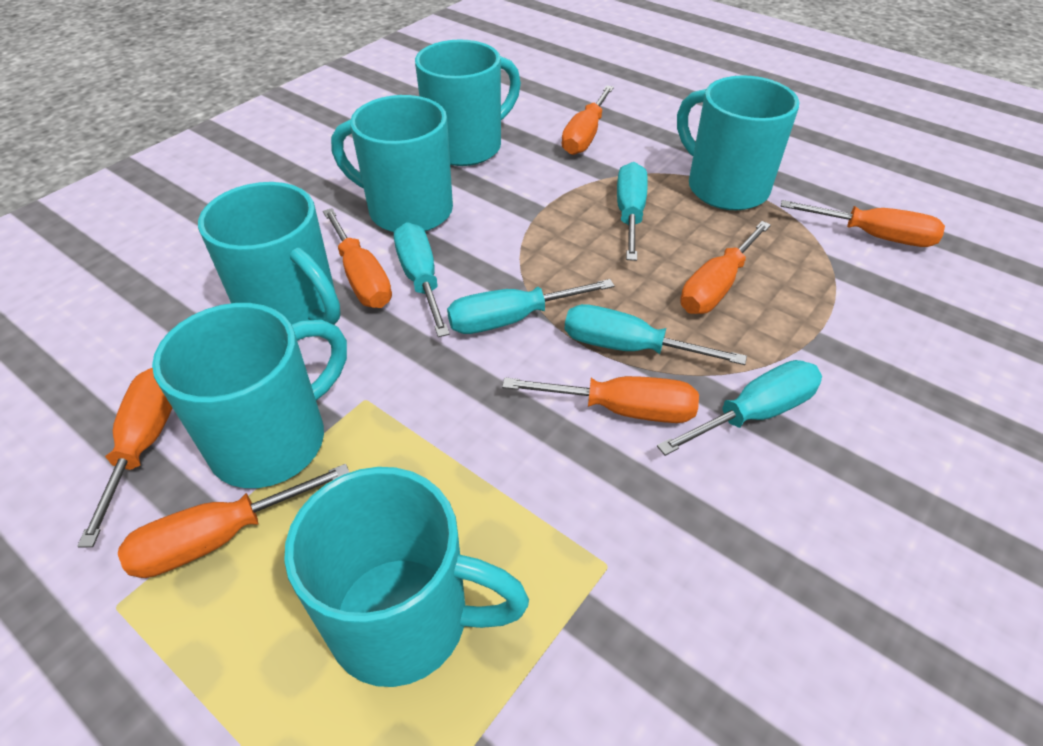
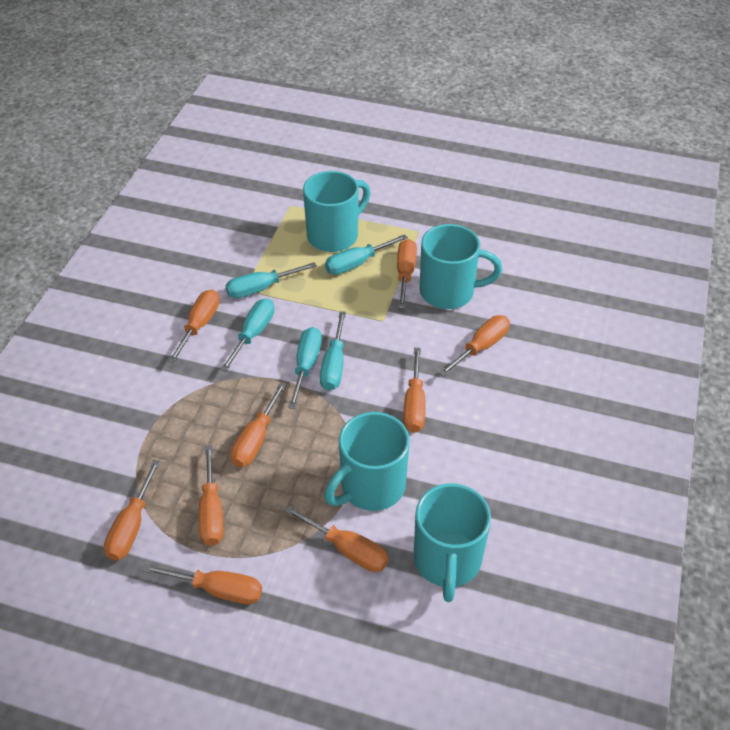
orange screwdriver: 7 -> 9
turquoise mug: 6 -> 4

